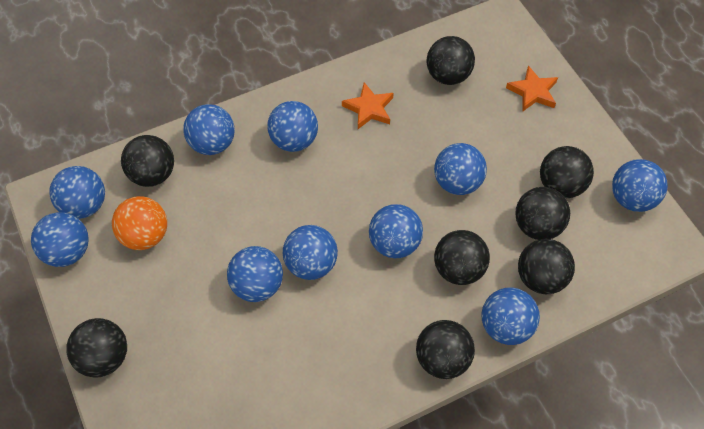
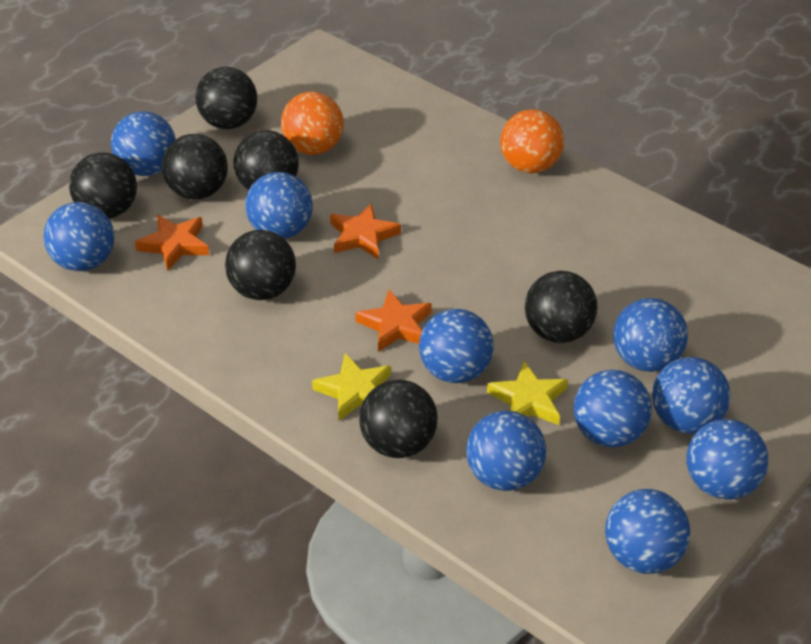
black ball: 8 -> 7
orange ball: 1 -> 2
orange star: 2 -> 3
yellow star: 0 -> 2

